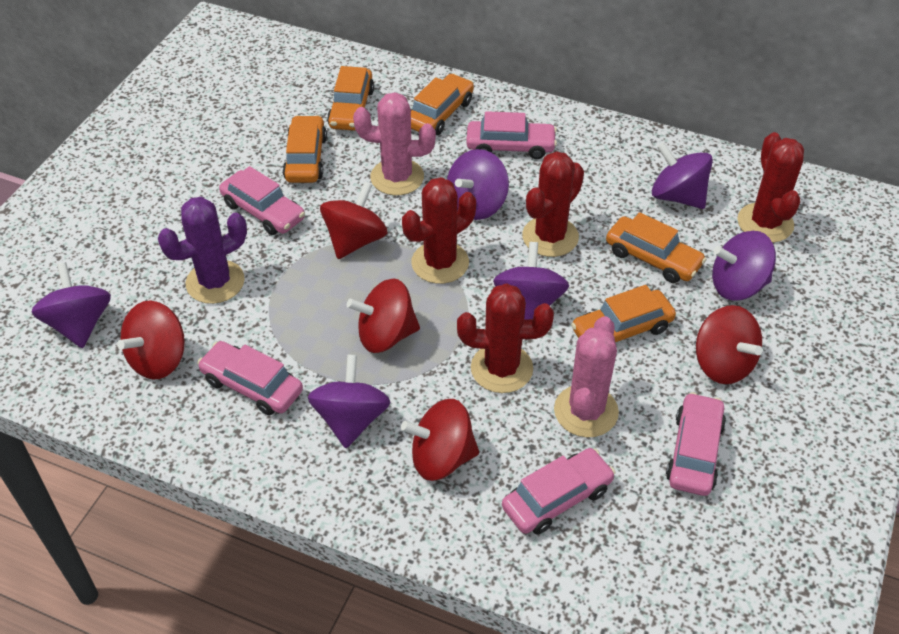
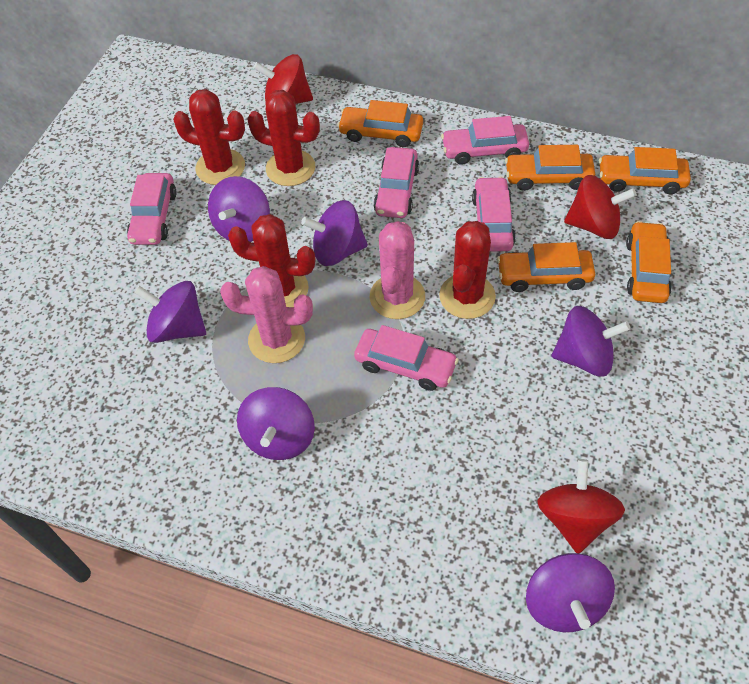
purple cactus: 1 -> 0
red spinning top: 5 -> 3

